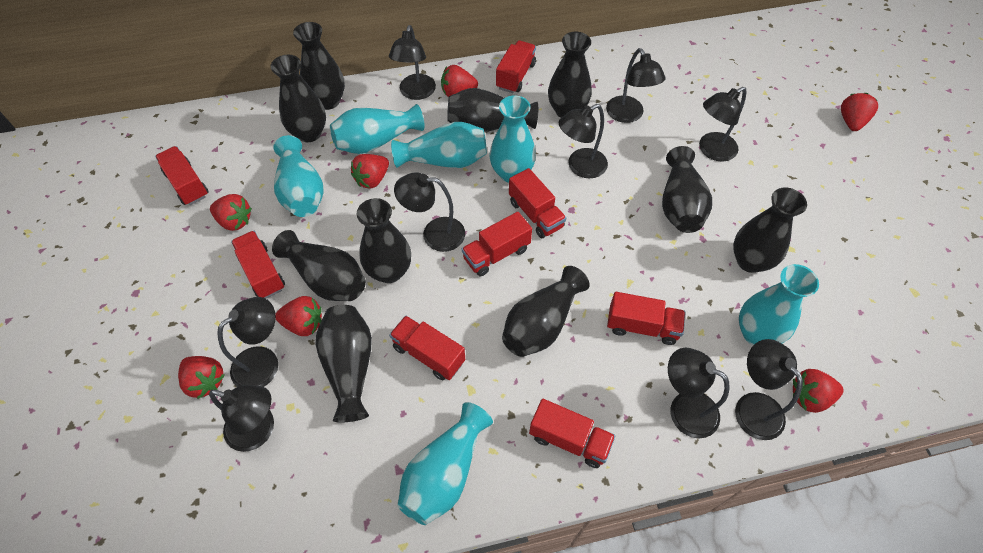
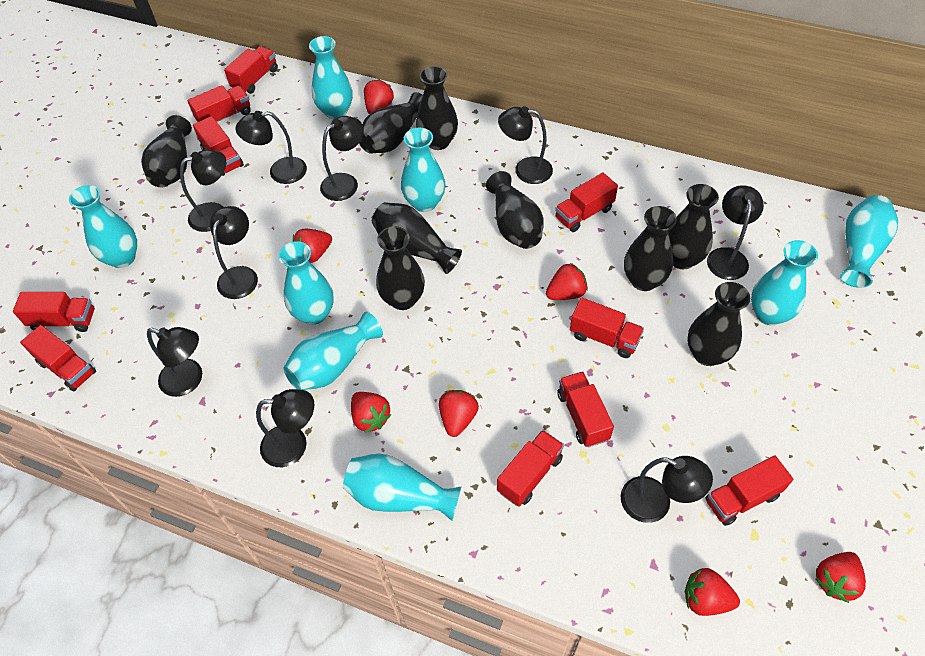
black vase: 10 -> 9
red truck: 8 -> 10
turquoise vase: 6 -> 8

